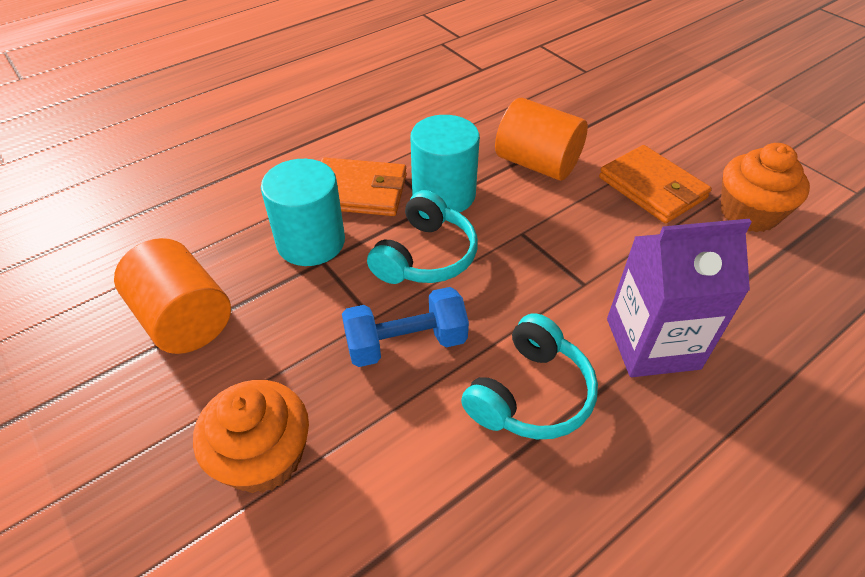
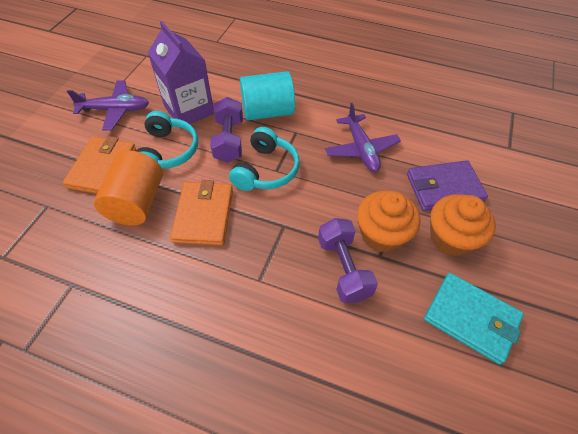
blue dumbbell: 1 -> 0
orange cylinder: 2 -> 1
purple dumbbell: 0 -> 2
purple plane: 0 -> 2
purple wallet: 0 -> 1
turquoise cylinder: 2 -> 1
turquoise wallet: 0 -> 1

